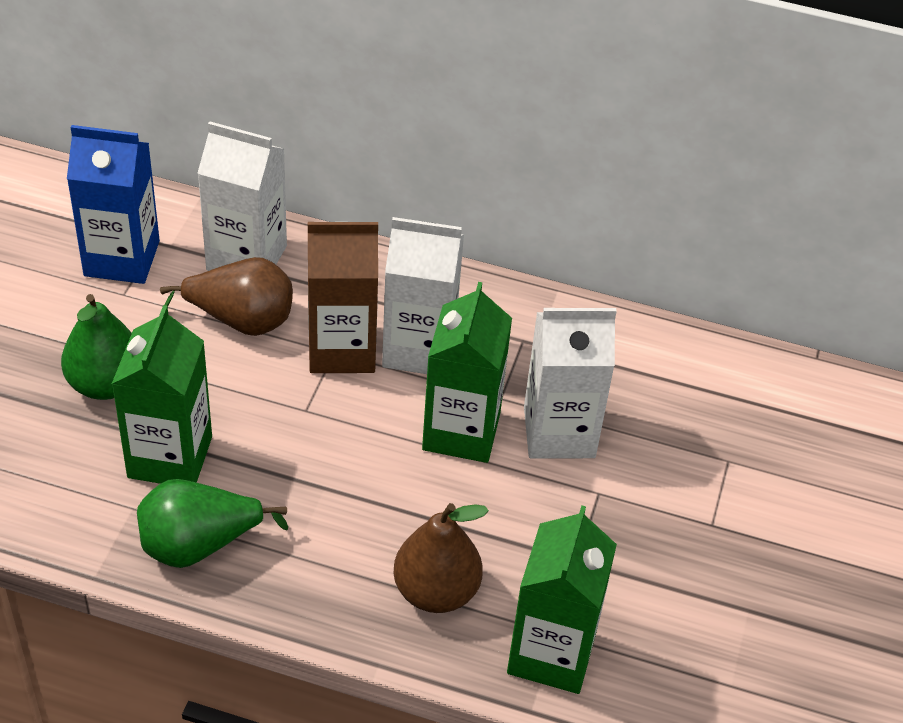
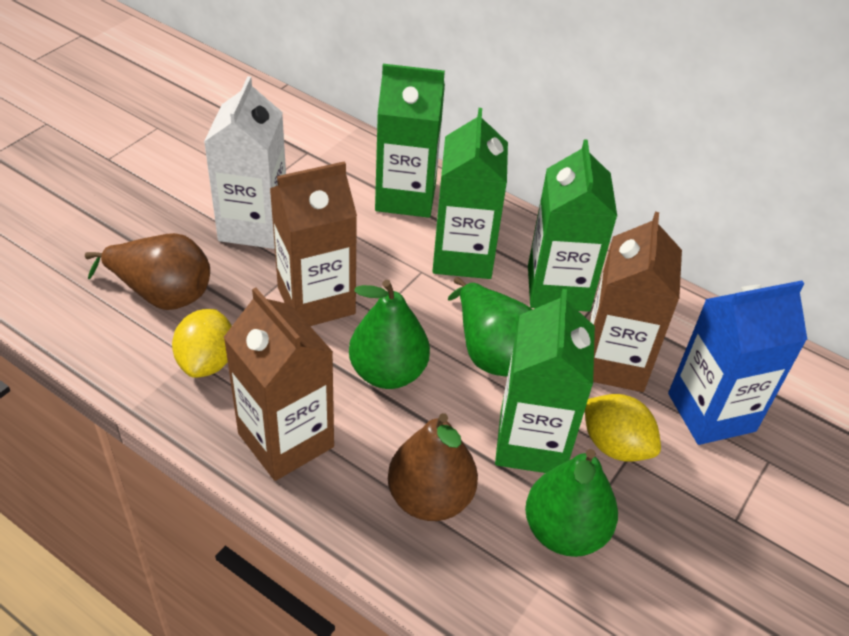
brown carton: 1 -> 3
green carton: 3 -> 4
green pear: 2 -> 3
white carton: 3 -> 1
yellow lemon: 0 -> 2

